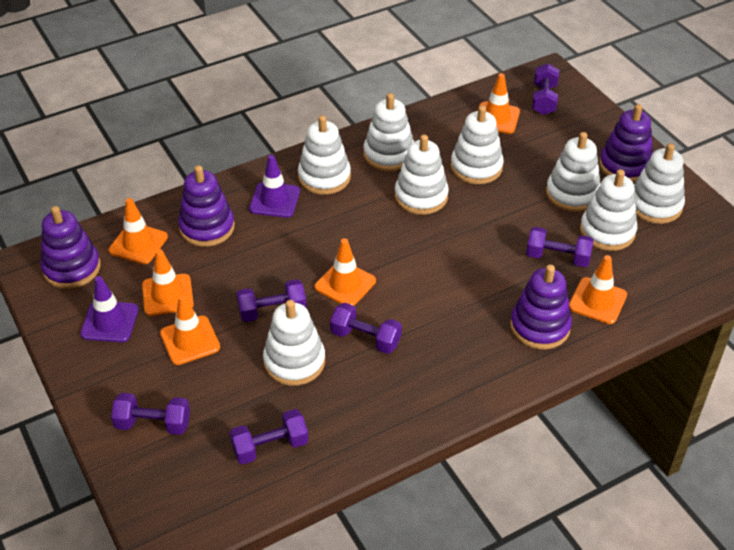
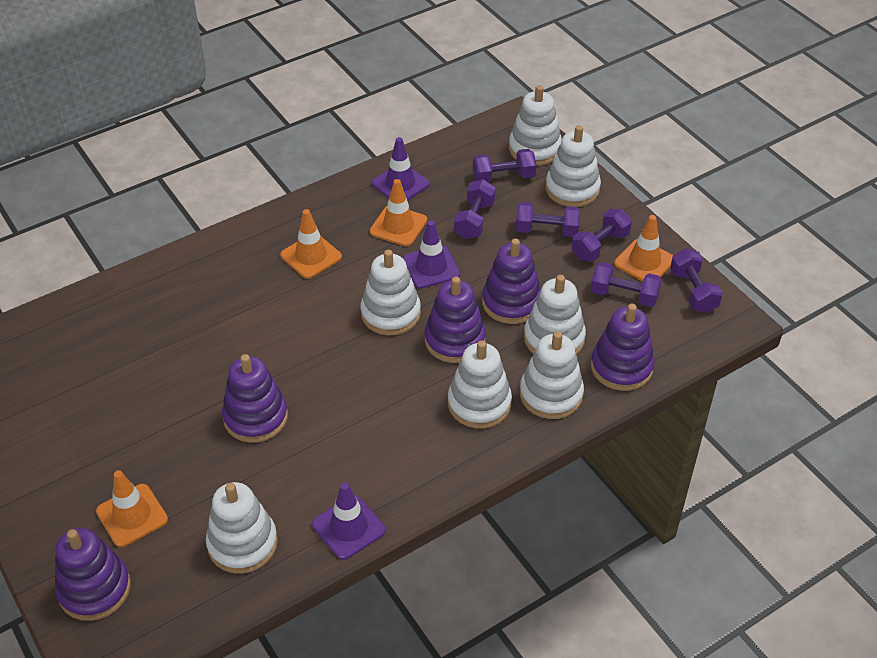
orange traffic cone: 6 -> 4
purple stacking toy: 4 -> 5
purple traffic cone: 2 -> 3
white stacking toy: 8 -> 7

